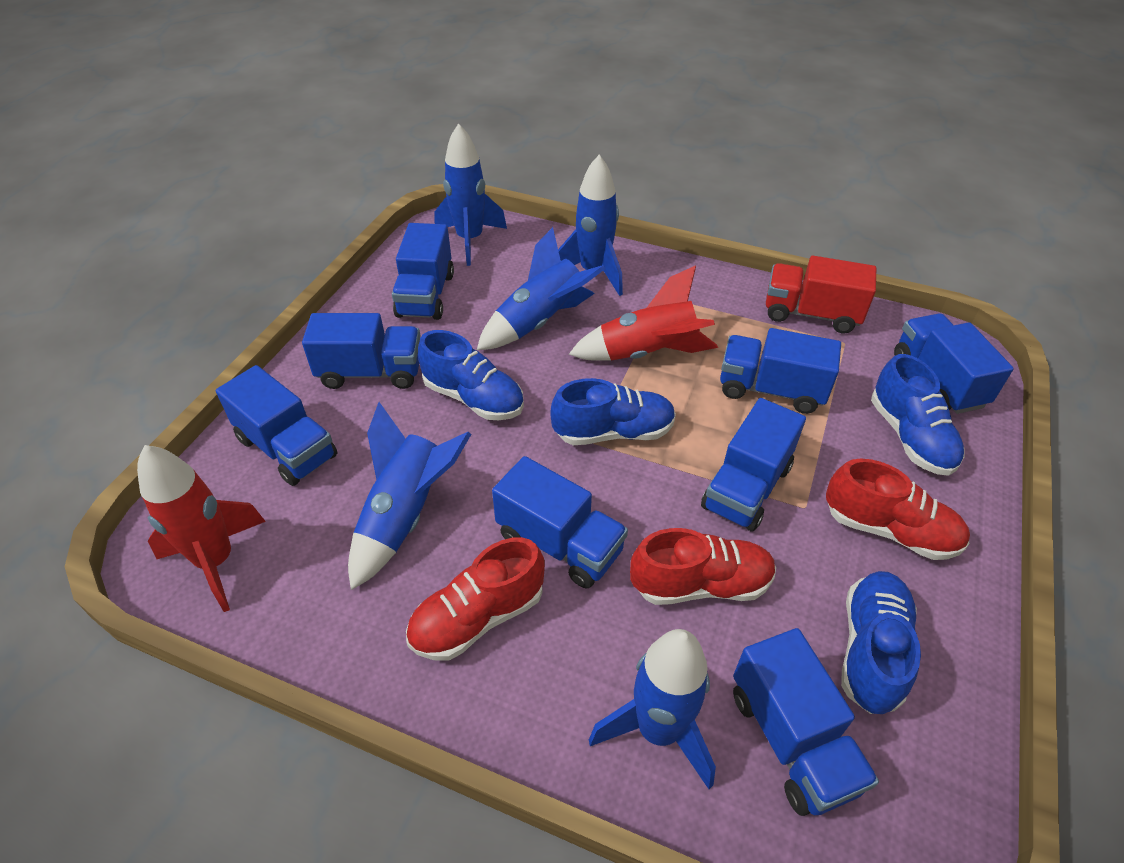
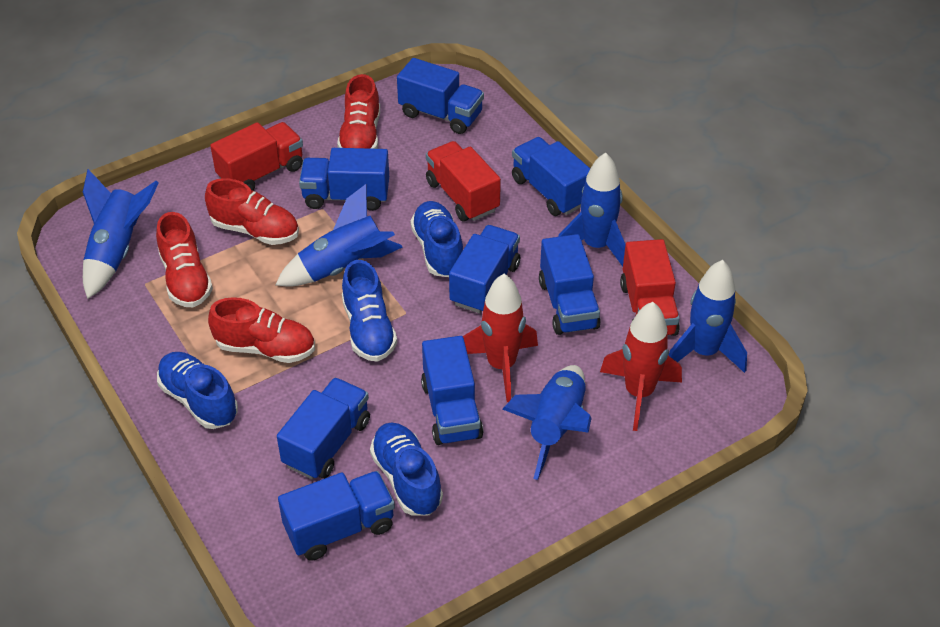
red shoe: 3 -> 4
red truck: 1 -> 3

